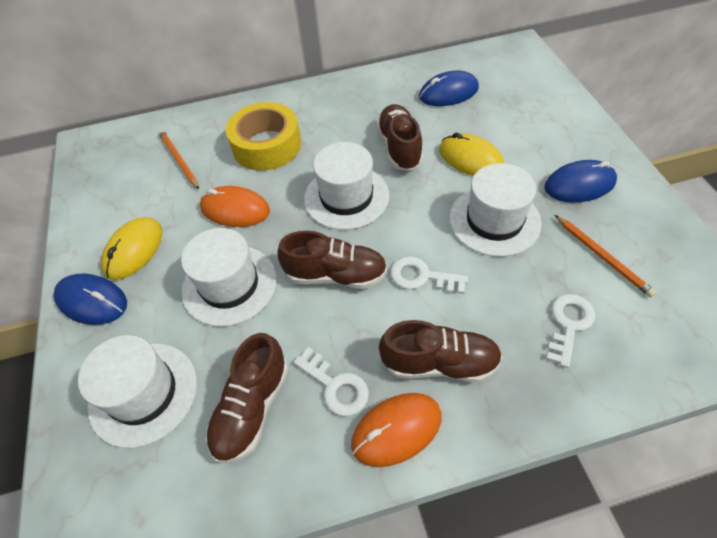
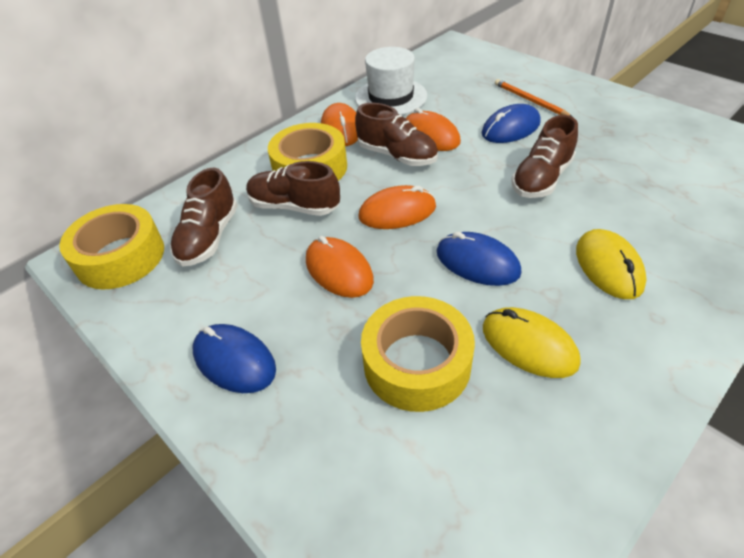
orange mouse: 2 -> 4
orange pencil: 2 -> 1
white hat: 4 -> 1
white key: 3 -> 0
yellow tape: 1 -> 3

